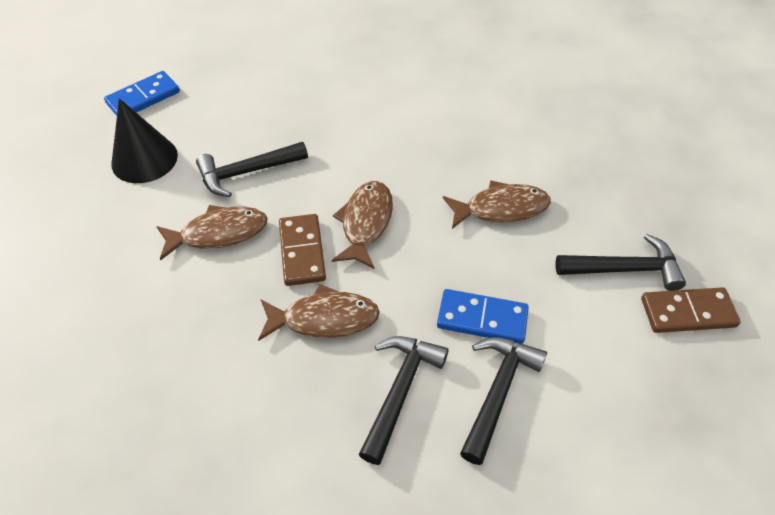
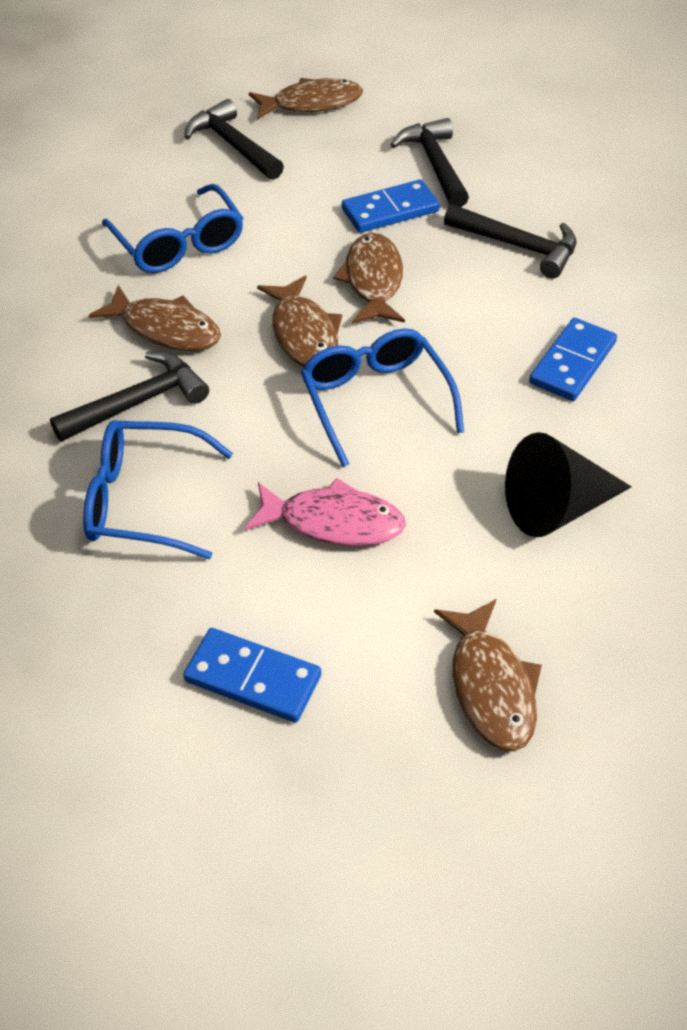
blue domino: 2 -> 3
blue glasses: 0 -> 3
brown domino: 2 -> 0
brown fish: 4 -> 5
pink fish: 0 -> 1

